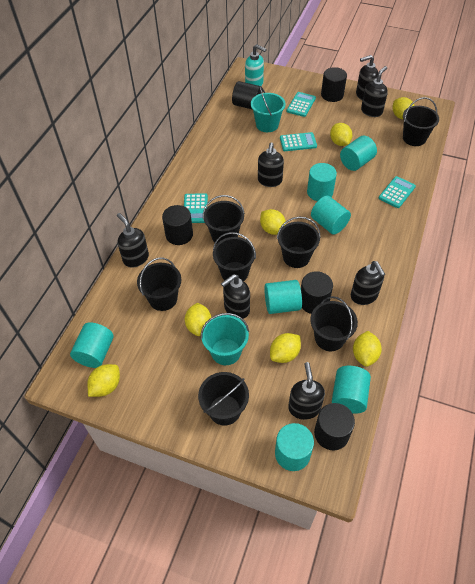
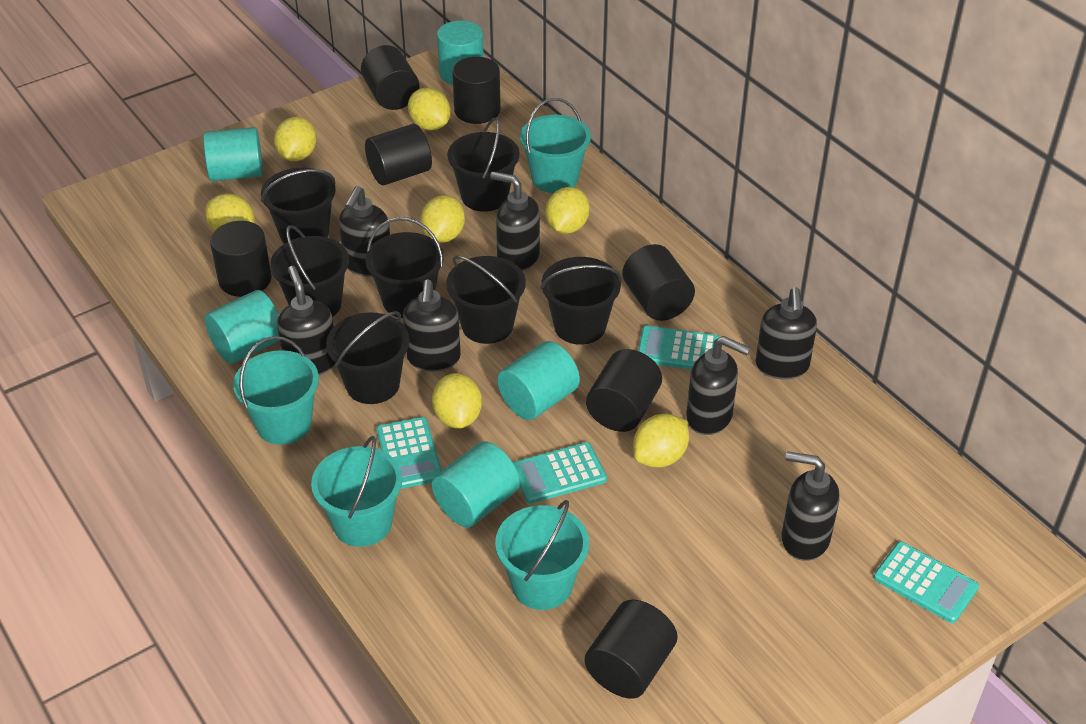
black cylinder: 5 -> 7
turquoise bucket: 2 -> 4
turquoise cylinder: 7 -> 5
turquoise soap dispenser: 1 -> 0

